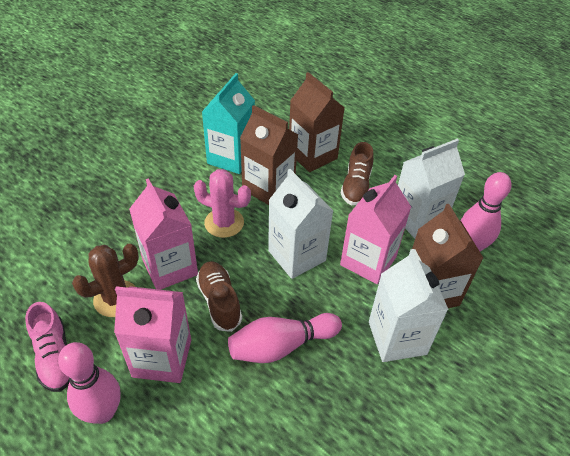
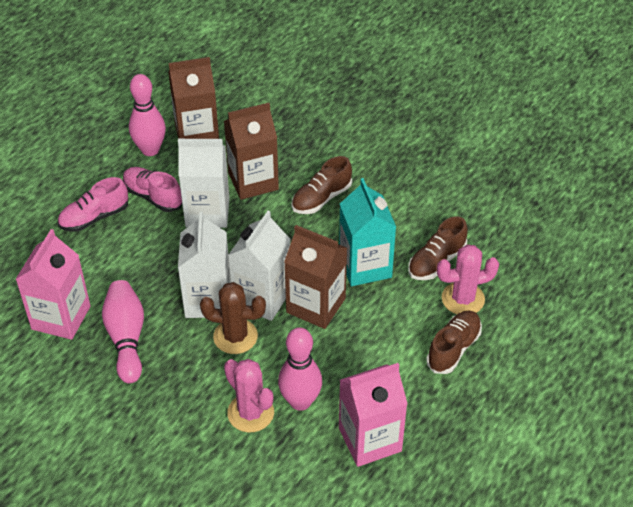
brown shoe: 2 -> 3
pink cactus: 1 -> 2
pink carton: 3 -> 2
pink shoe: 1 -> 2

